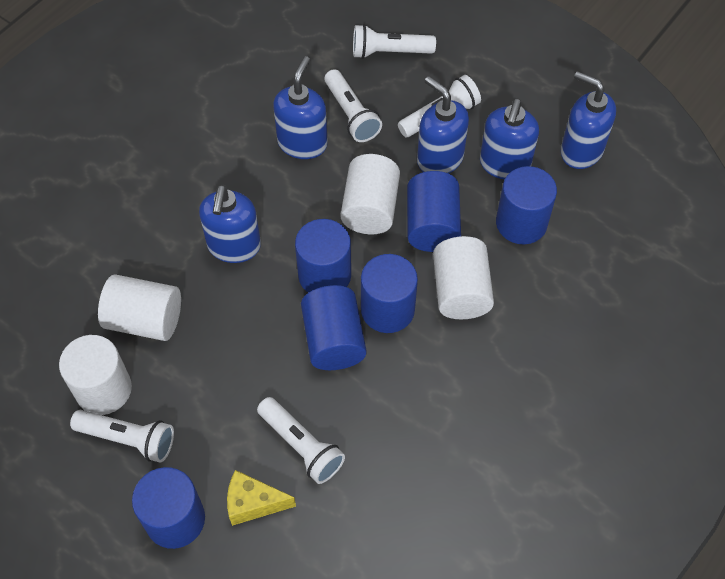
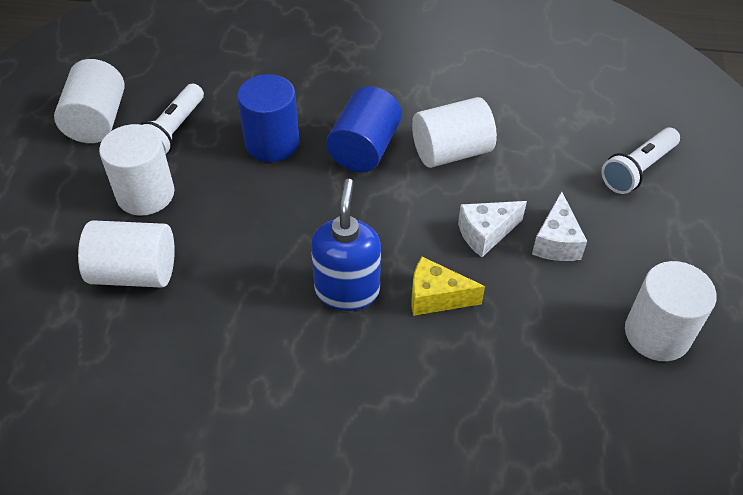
blue cylinder: 6 -> 2
blue soap dispenser: 5 -> 1
white cheese: 0 -> 2
white cylinder: 4 -> 5
white flashlight: 5 -> 2

